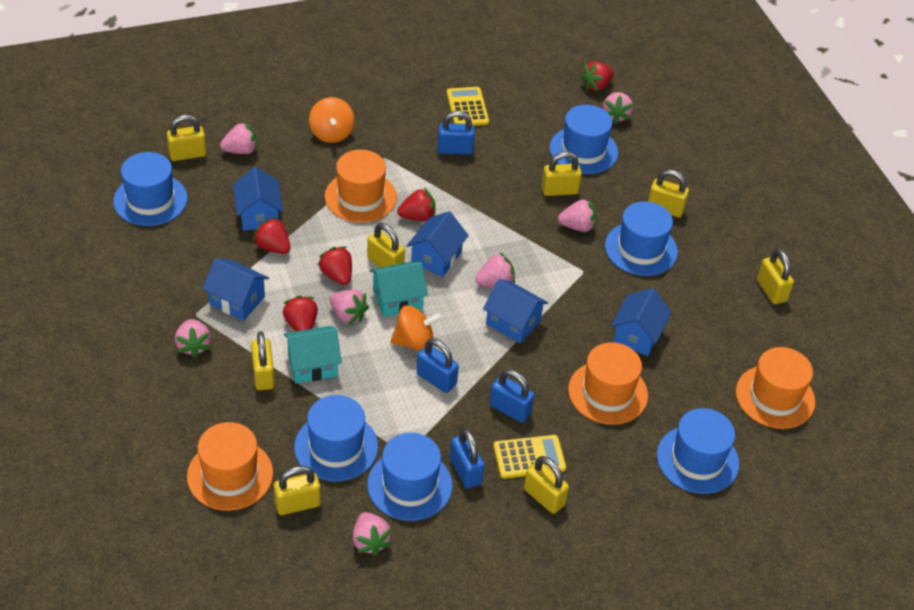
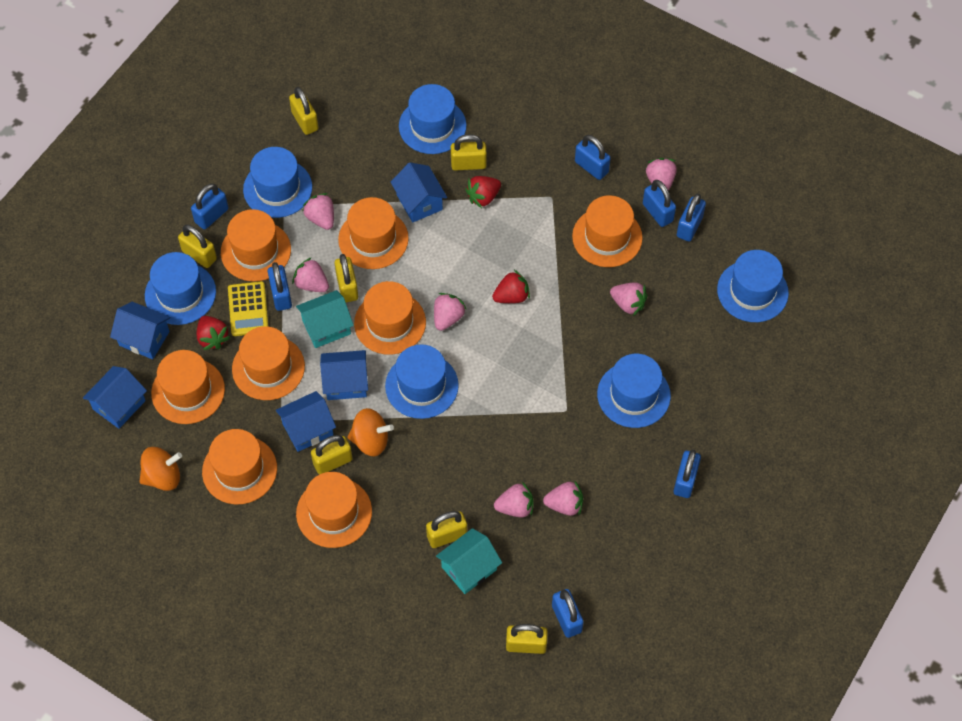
blue padlock: 4 -> 7
orange hat: 4 -> 8
red strawberry: 5 -> 3
yellow calculator: 2 -> 1
yellow padlock: 8 -> 7

